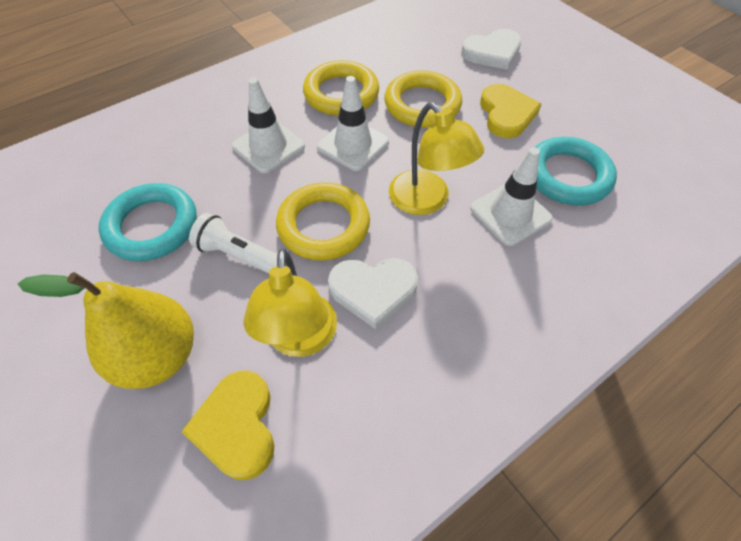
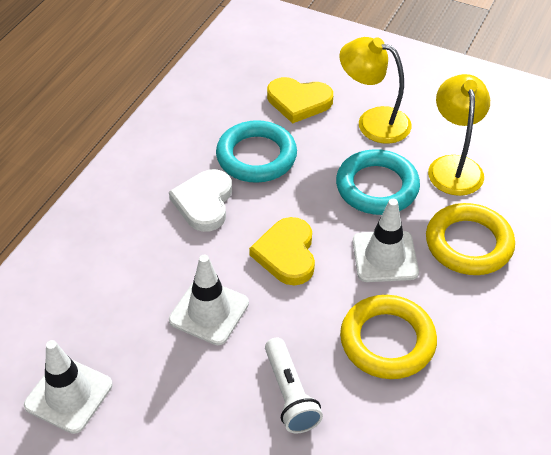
white heart: 2 -> 1
yellow pear: 1 -> 0
yellow ring: 3 -> 2

